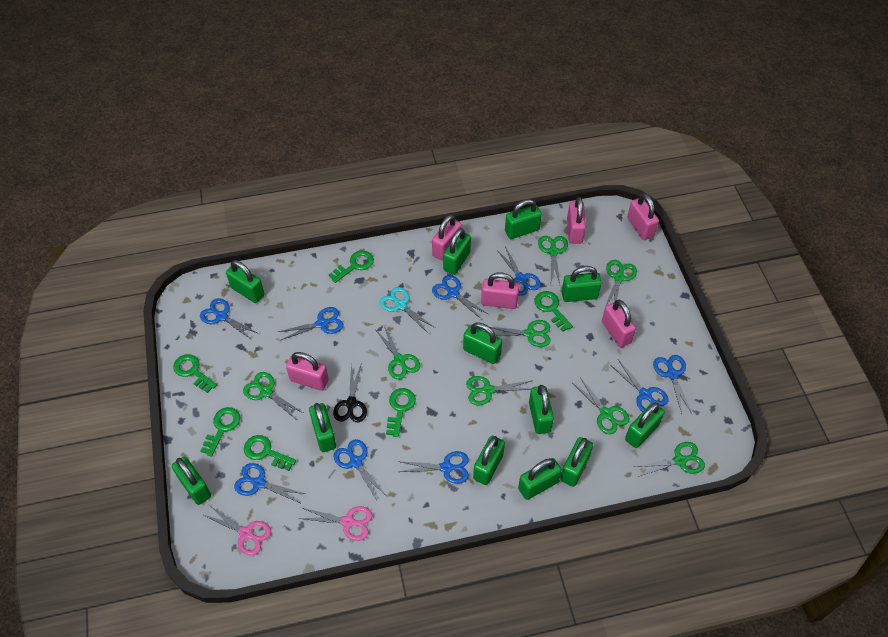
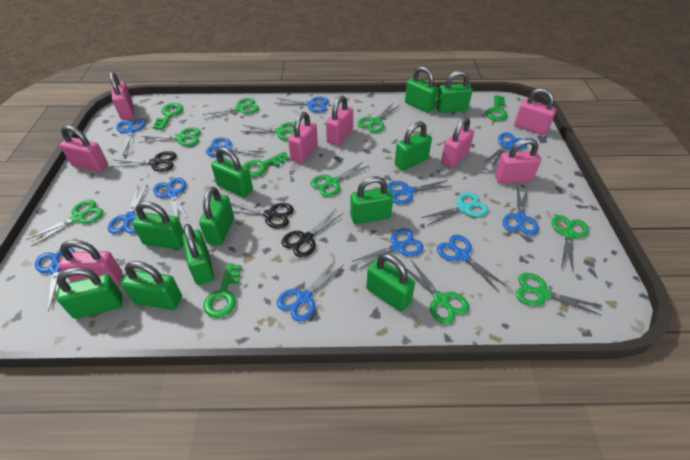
black scissors: 1 -> 3
blue scissors: 9 -> 12
green key: 6 -> 4
green padlock: 12 -> 11
green scissors: 8 -> 9
pink padlock: 6 -> 8
pink scissors: 2 -> 0

